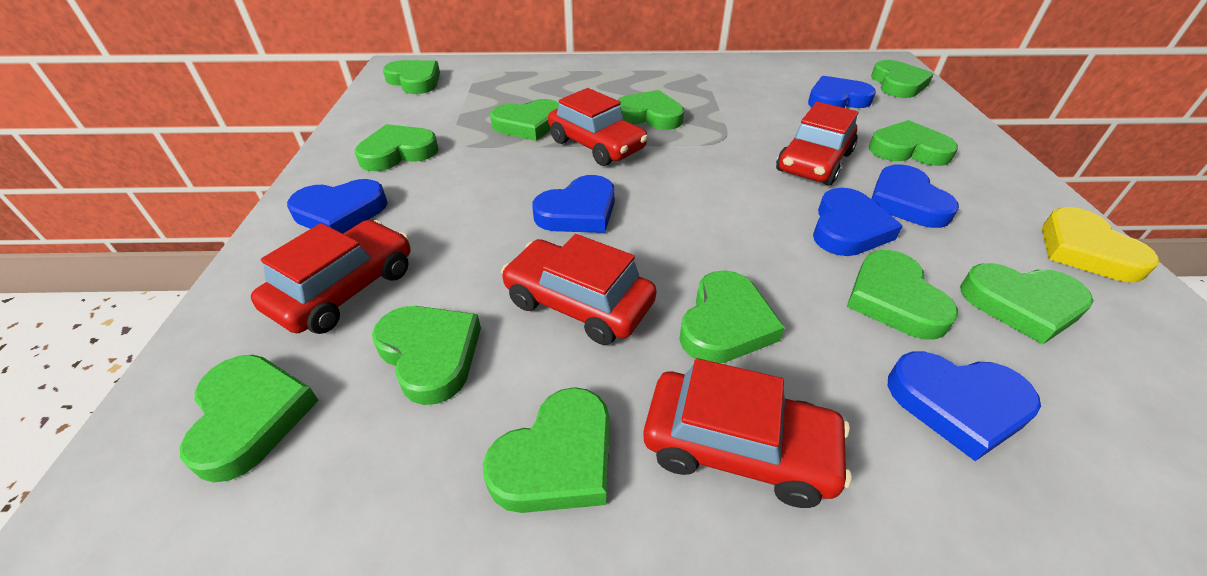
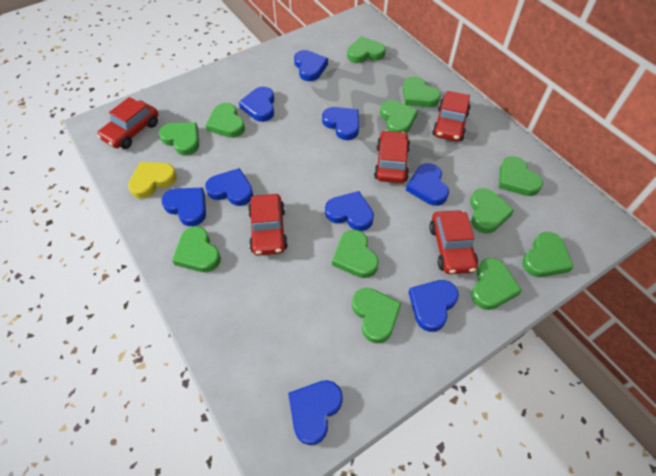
blue heart: 6 -> 9

